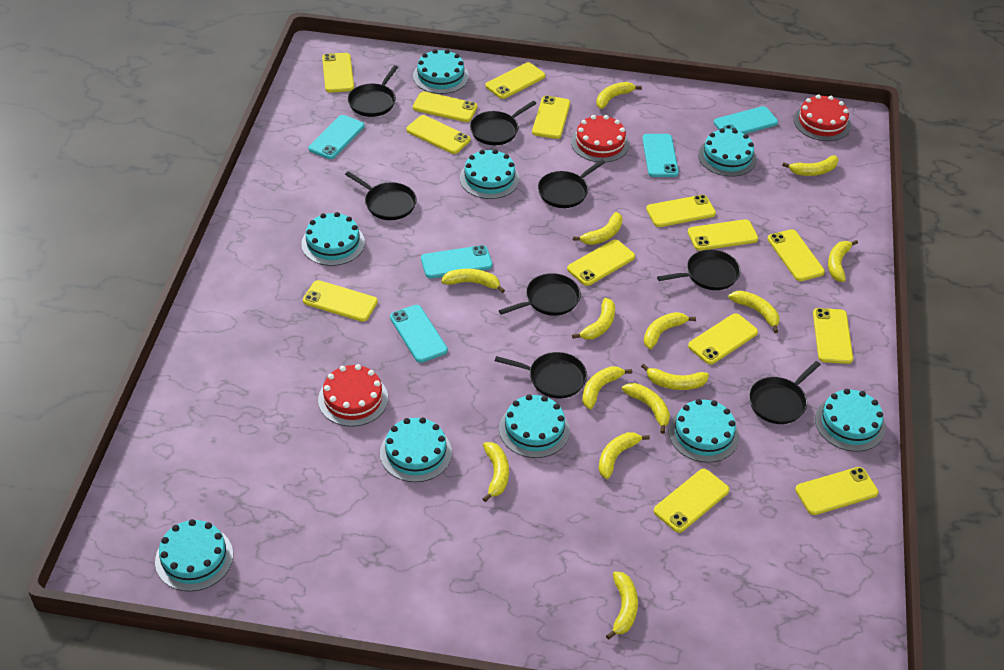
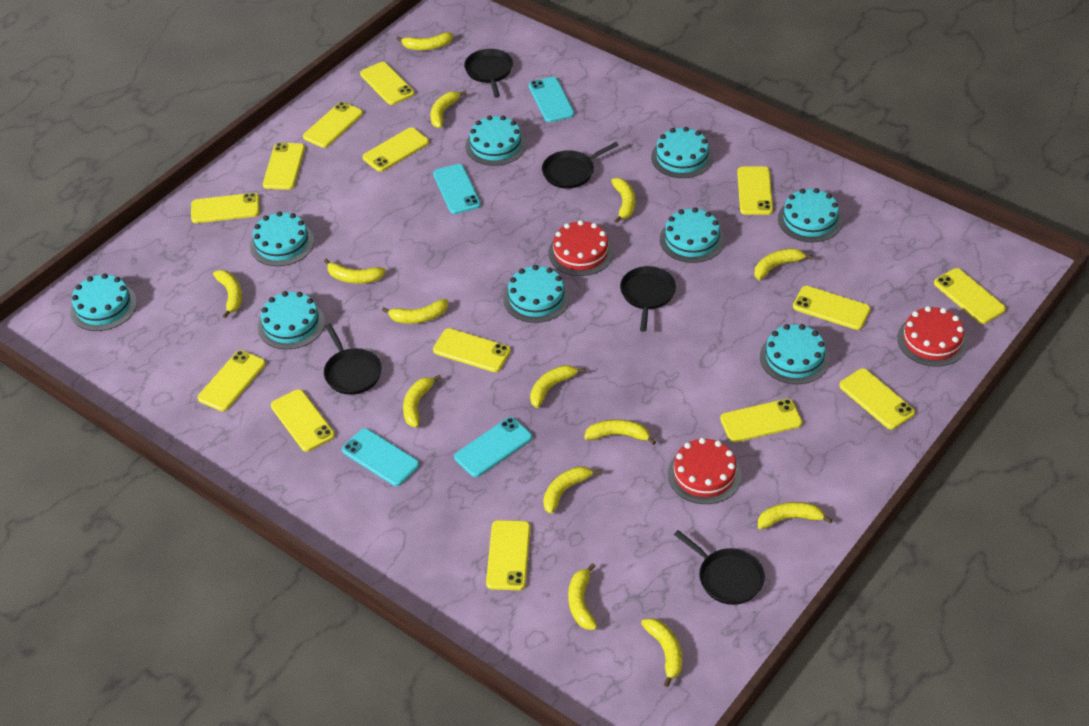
black pan: 8 -> 5
turquoise phone: 5 -> 4

